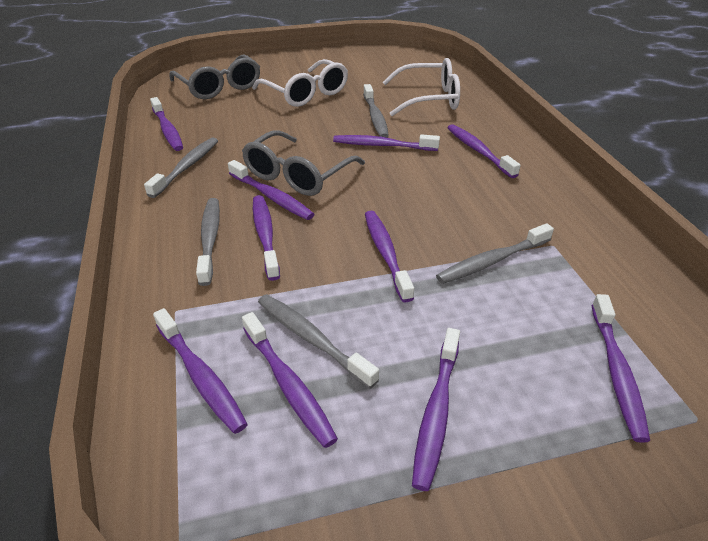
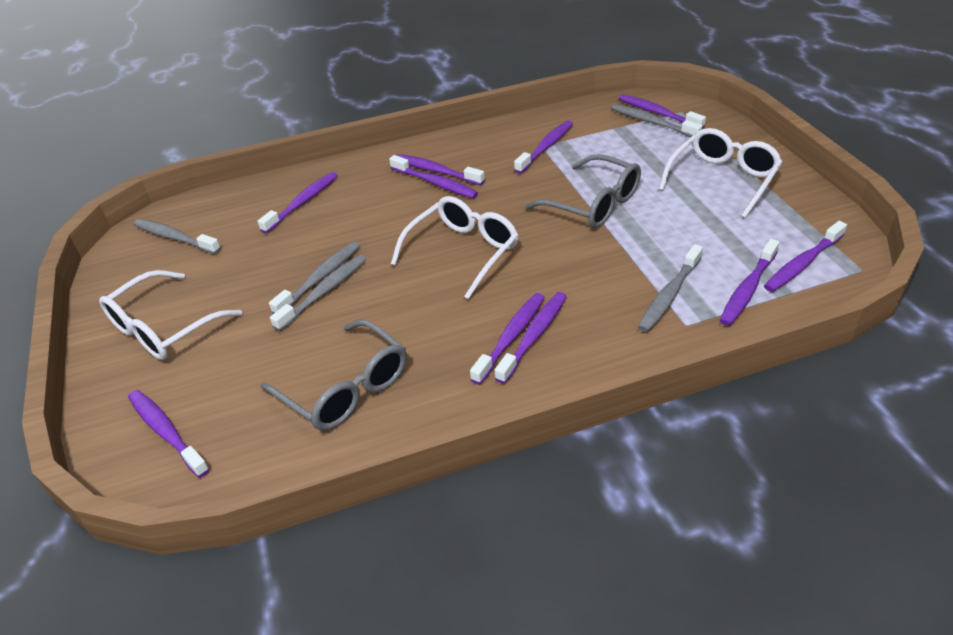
white glasses: 2 -> 3

